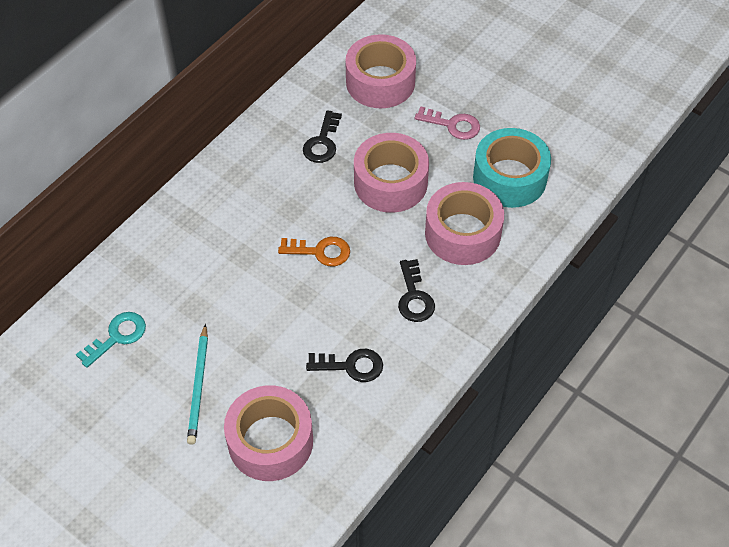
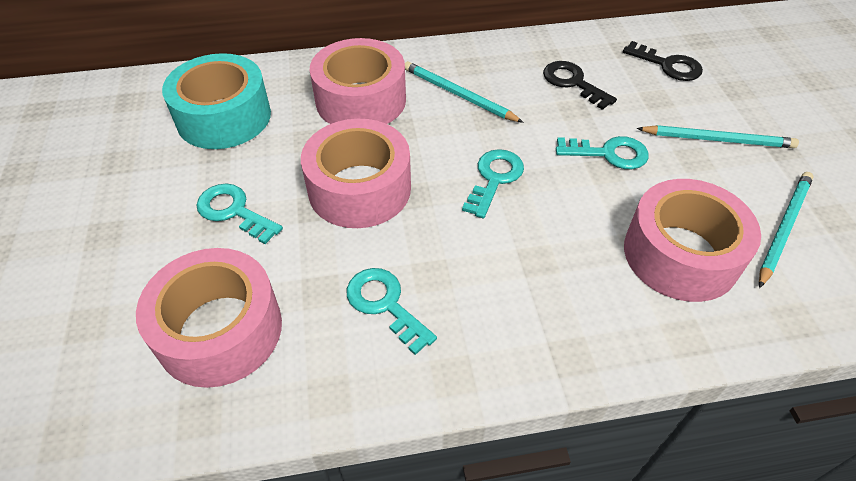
black key: 3 -> 2
orange key: 1 -> 0
pink key: 1 -> 0
turquoise key: 1 -> 4
turquoise pencil: 1 -> 3

